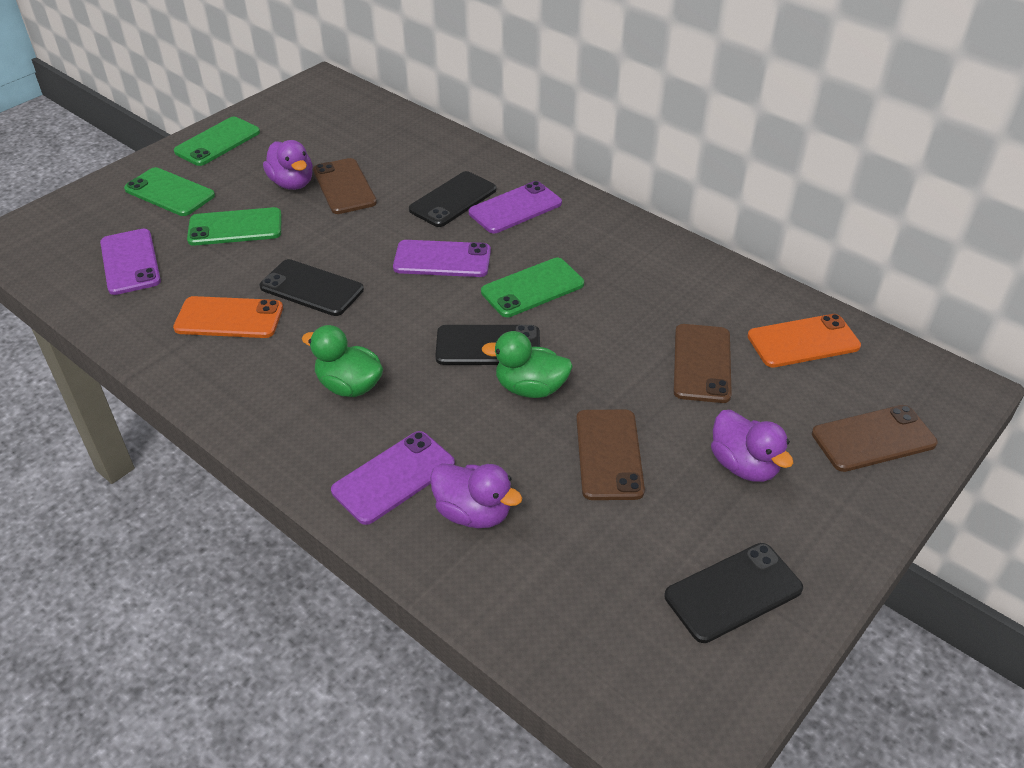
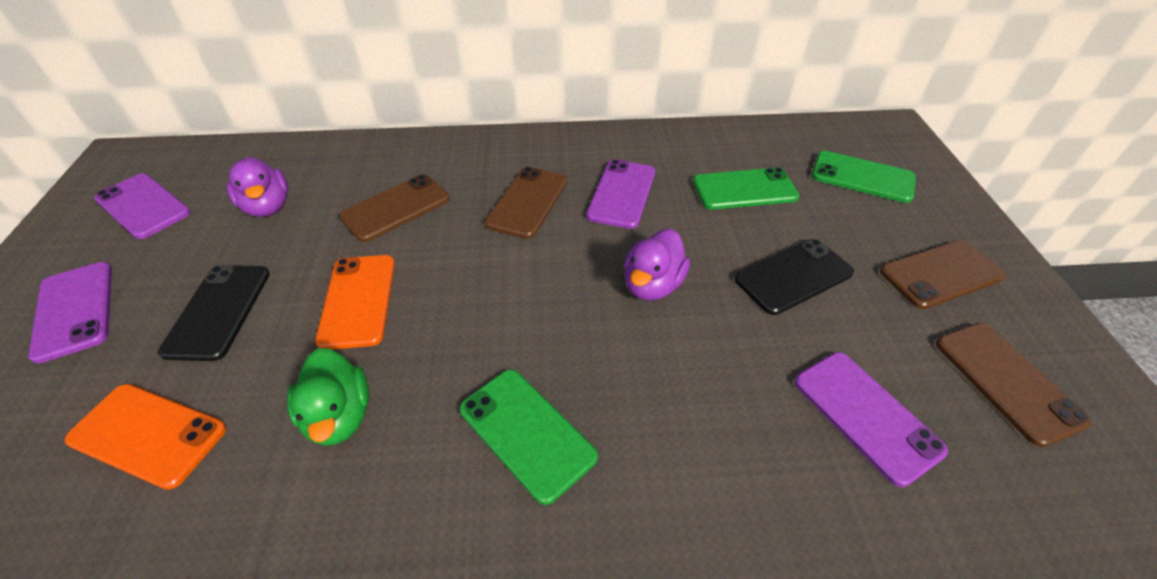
black phone: 4 -> 2
green duck: 2 -> 1
green phone: 4 -> 3
purple duck: 3 -> 2

